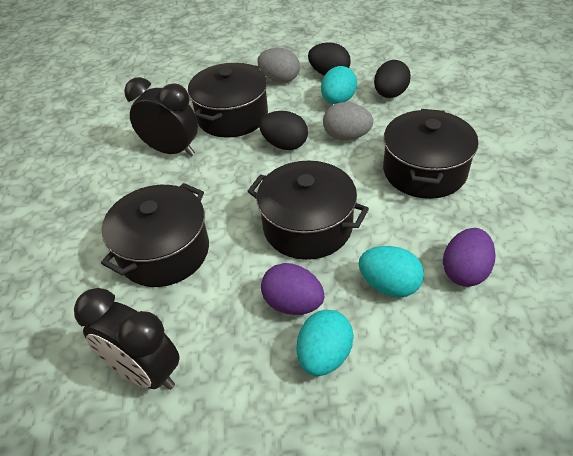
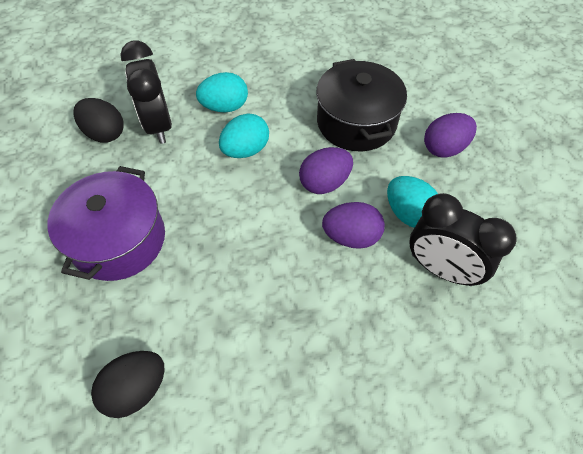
black egg: 3 -> 2
black pot: 4 -> 1
grey egg: 2 -> 0
purple egg: 2 -> 3
purple pot: 0 -> 1

